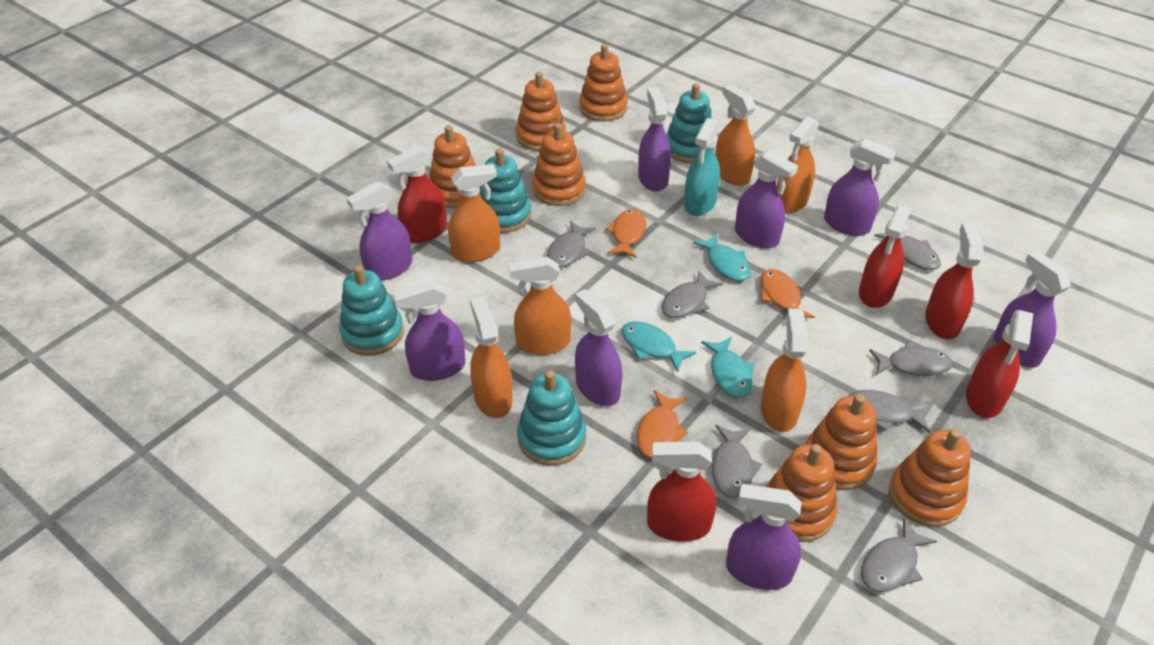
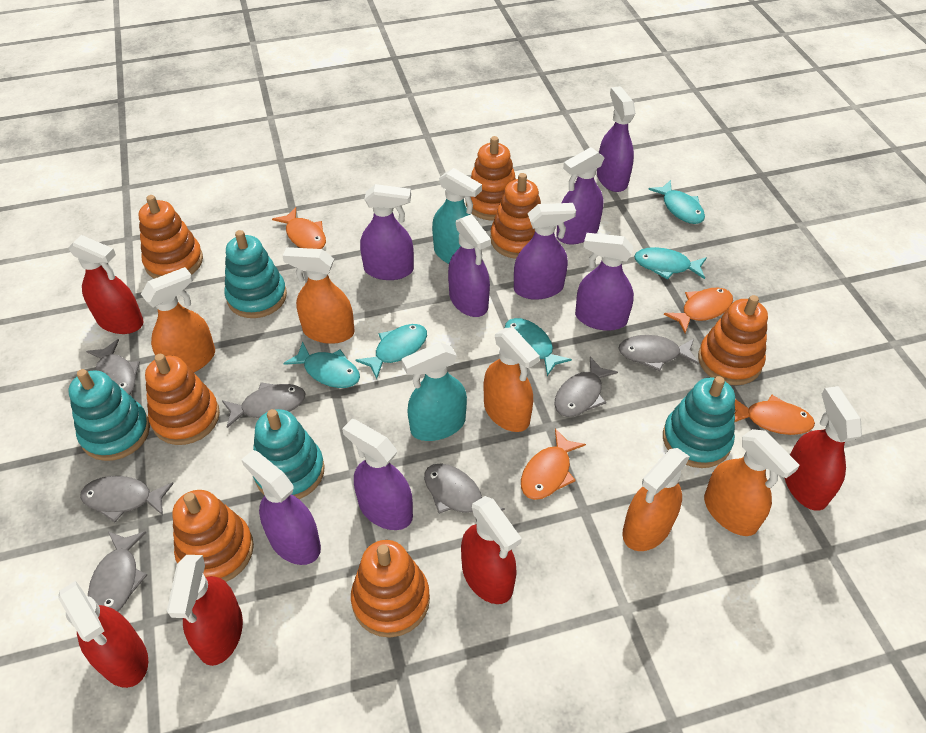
orange fish: 3 -> 4
orange spray bottle: 6 -> 5
turquoise fish: 3 -> 5
turquoise spray bottle: 1 -> 2

